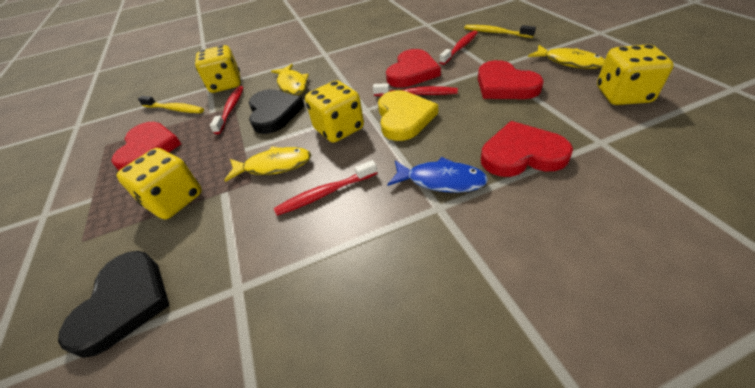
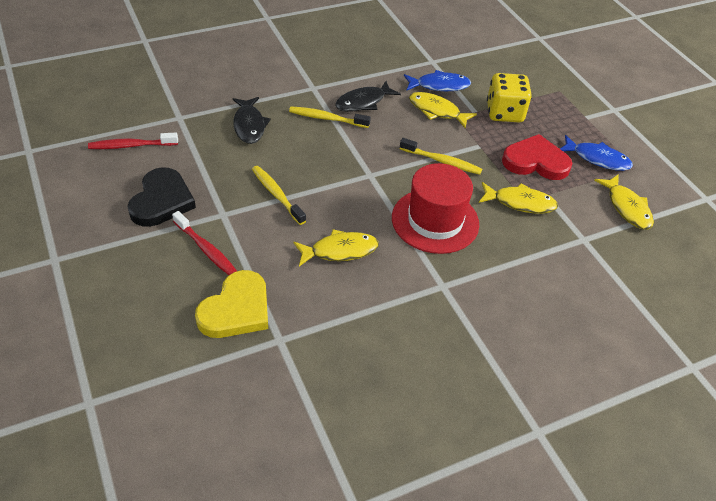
black fish: 0 -> 2
black heart: 2 -> 1
blue fish: 1 -> 2
red hat: 0 -> 1
red heart: 4 -> 1
red toothbrush: 4 -> 2
yellow dice: 4 -> 1
yellow fish: 3 -> 4
yellow toothbrush: 2 -> 3

